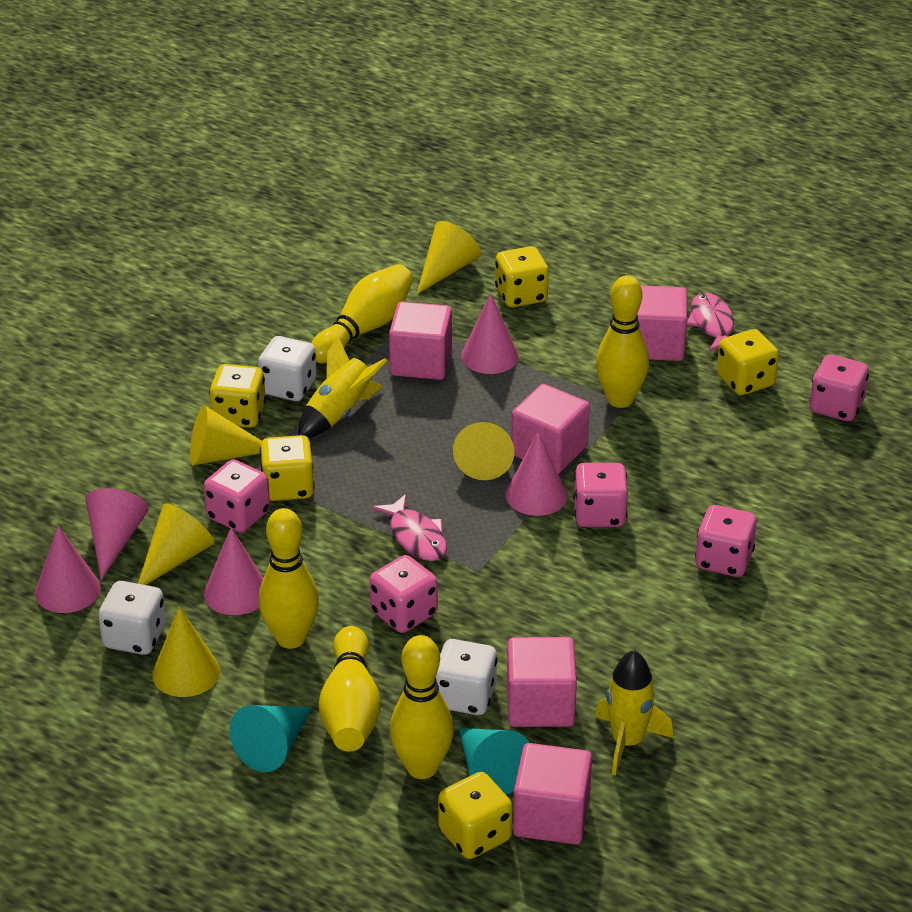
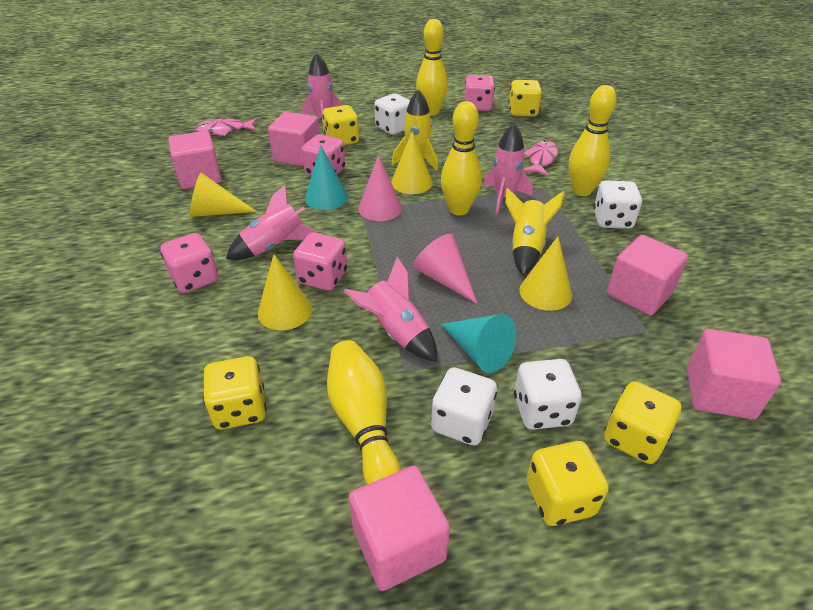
pink cone: 5 -> 2
pink dice: 5 -> 4
pink rocket: 0 -> 4
white dice: 3 -> 4
yellow bowling pin: 5 -> 4
yellow cone: 5 -> 4

